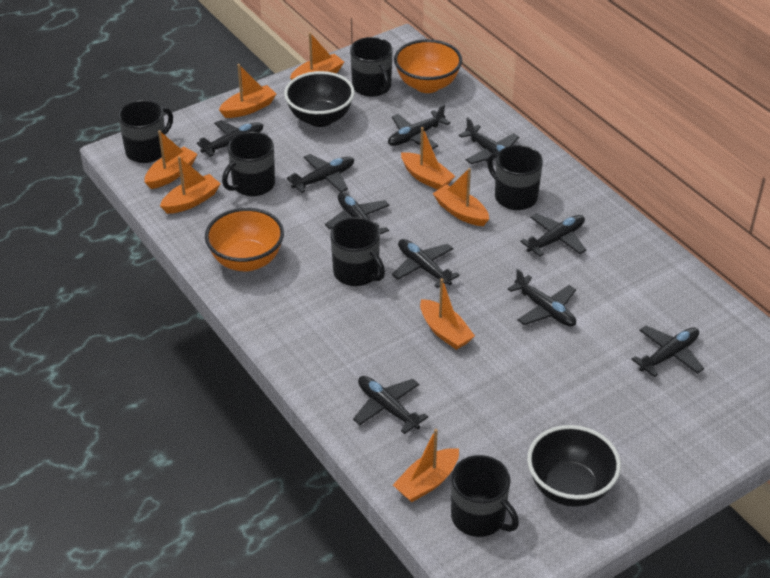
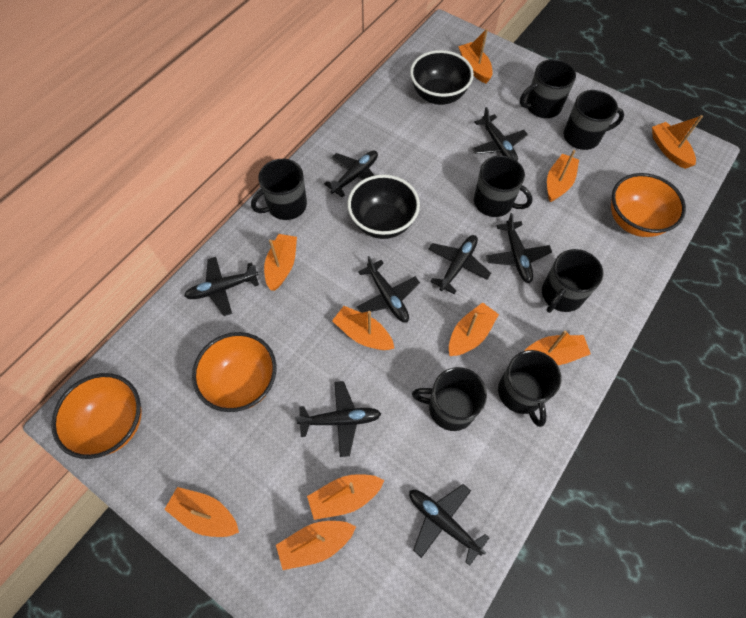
black mug: 6 -> 7
black plane: 10 -> 8
orange boat: 8 -> 10
orange bowl: 2 -> 3

